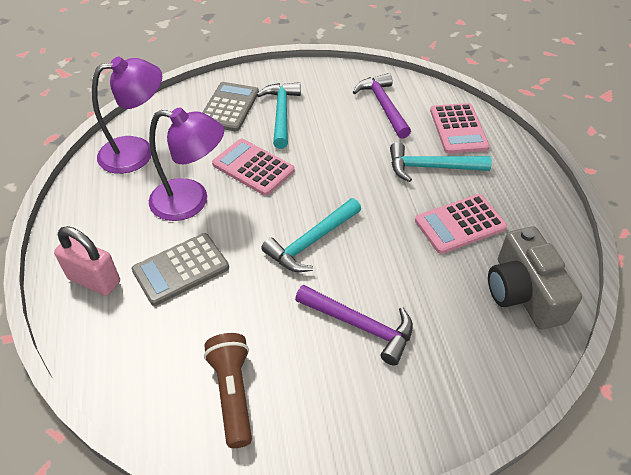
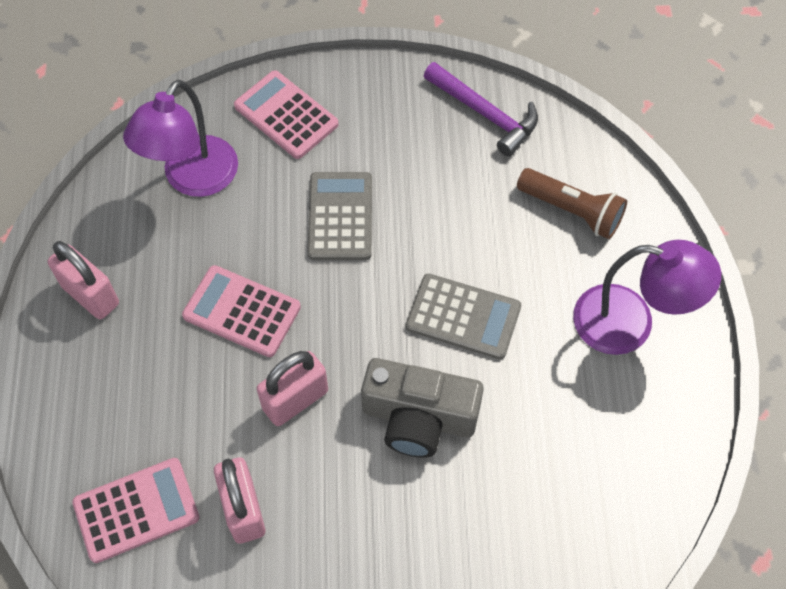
pink padlock: 1 -> 3
purple hammer: 2 -> 1
turquoise hammer: 3 -> 0

